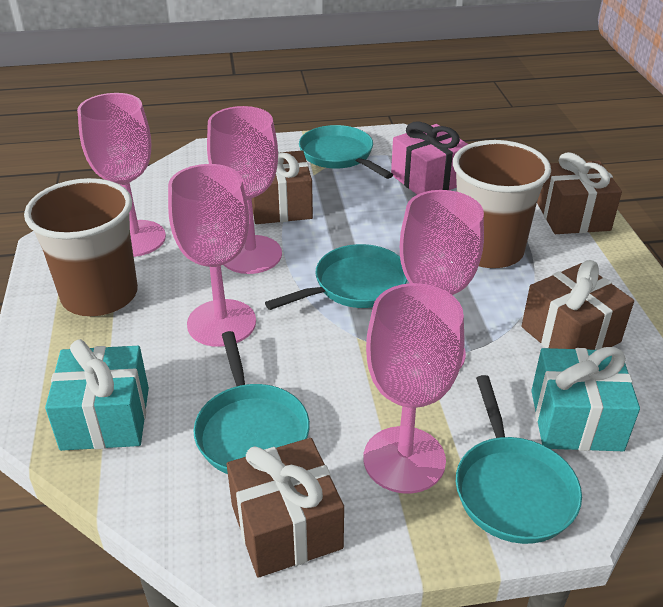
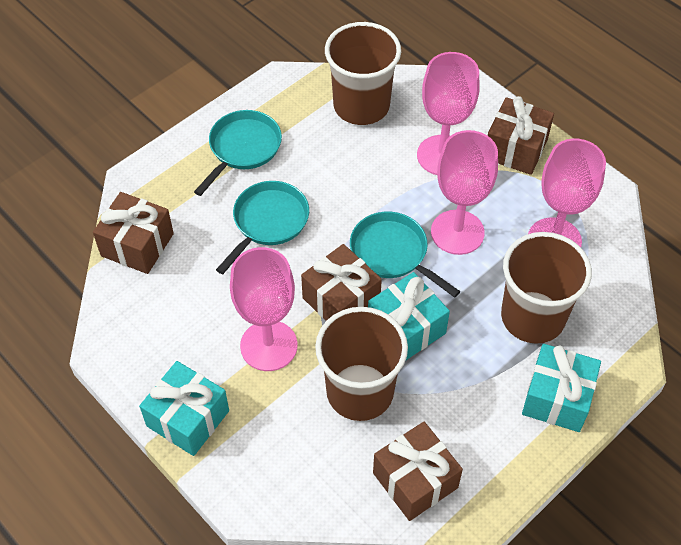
brown cup: 2 -> 3
pink gift: 1 -> 0
pink goblet: 5 -> 4
turquoise gift: 2 -> 3
turquoise pan: 4 -> 3

